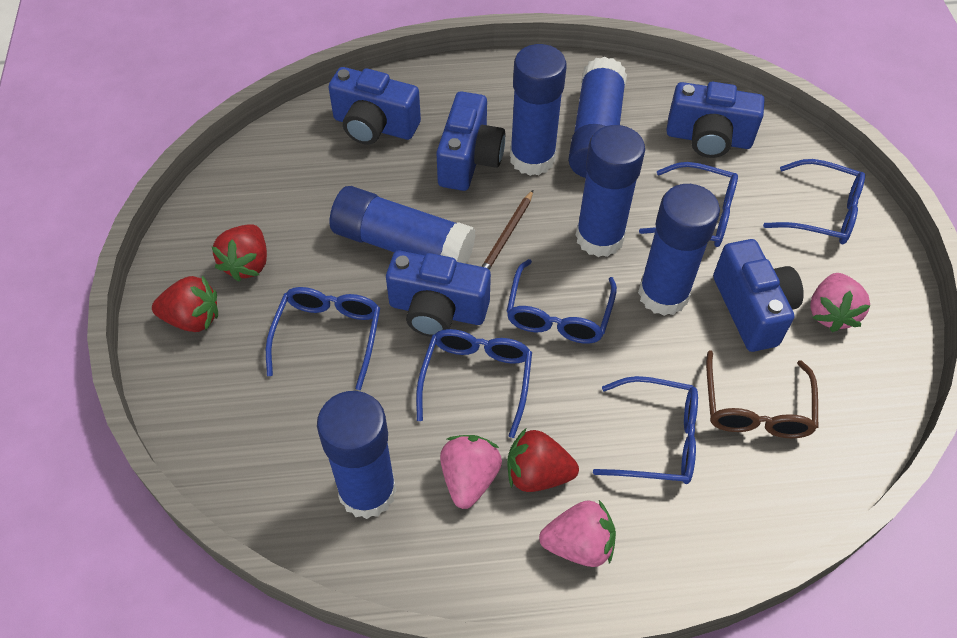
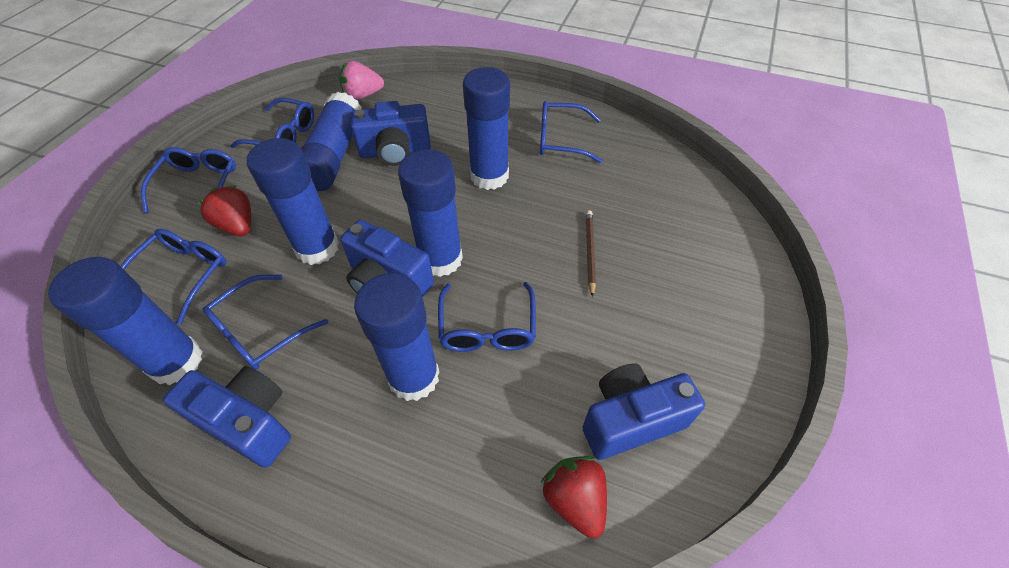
blue camera: 5 -> 4
brown glasses: 1 -> 0
pink strawberry: 3 -> 1
red strawberry: 3 -> 2

